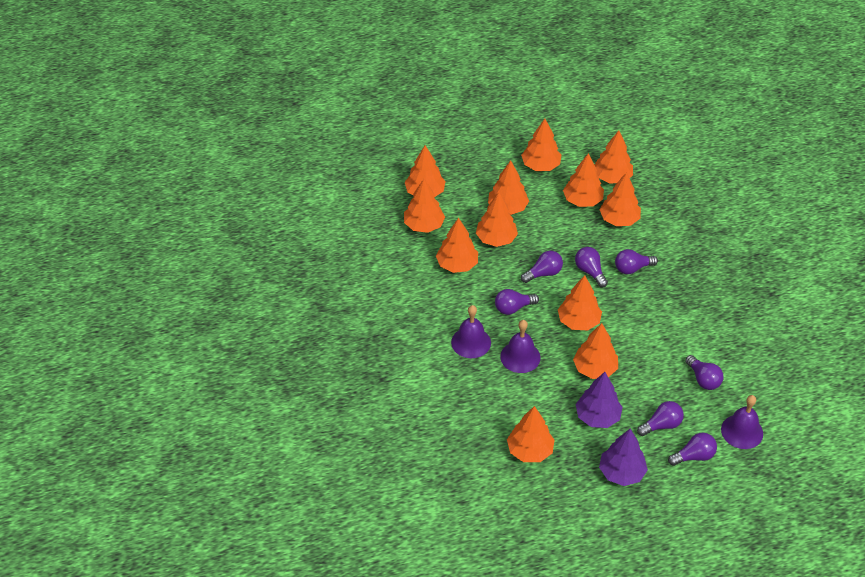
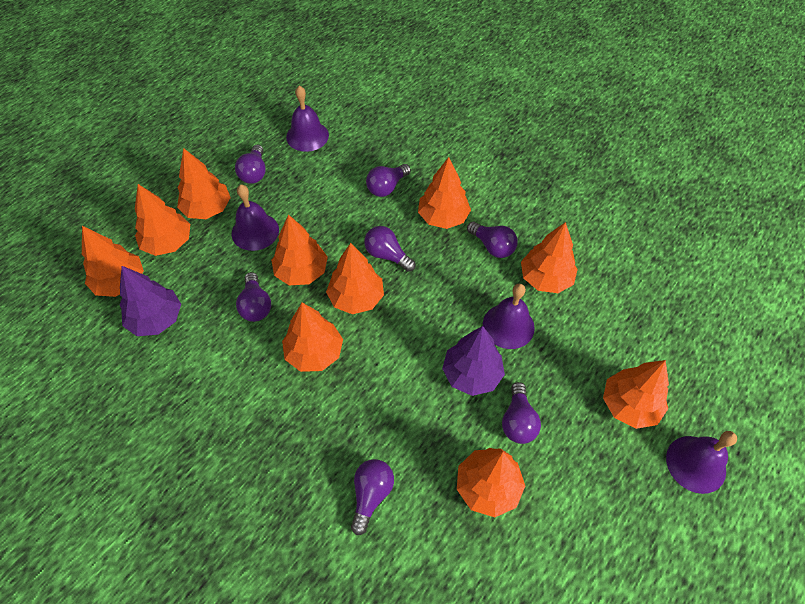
orange tree: 12 -> 10
purple bell: 3 -> 4

